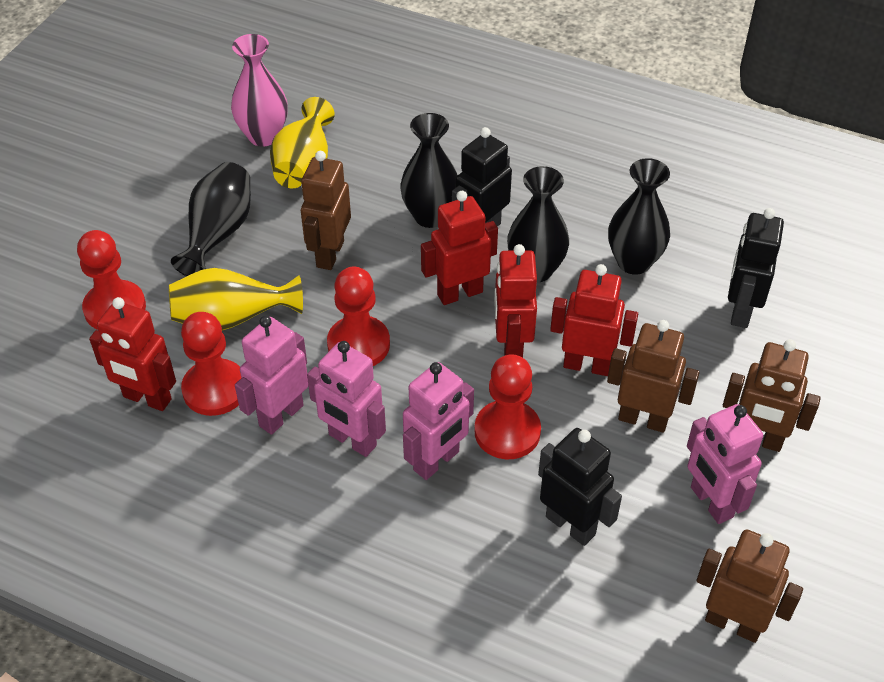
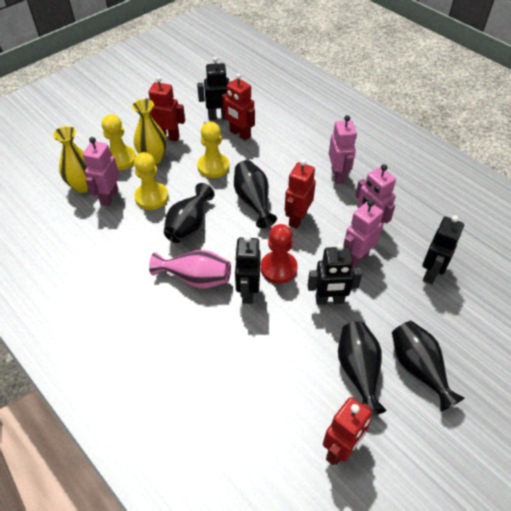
black robot: 3 -> 4
brown robot: 4 -> 0
red pawn: 4 -> 1
yellow pawn: 0 -> 3

